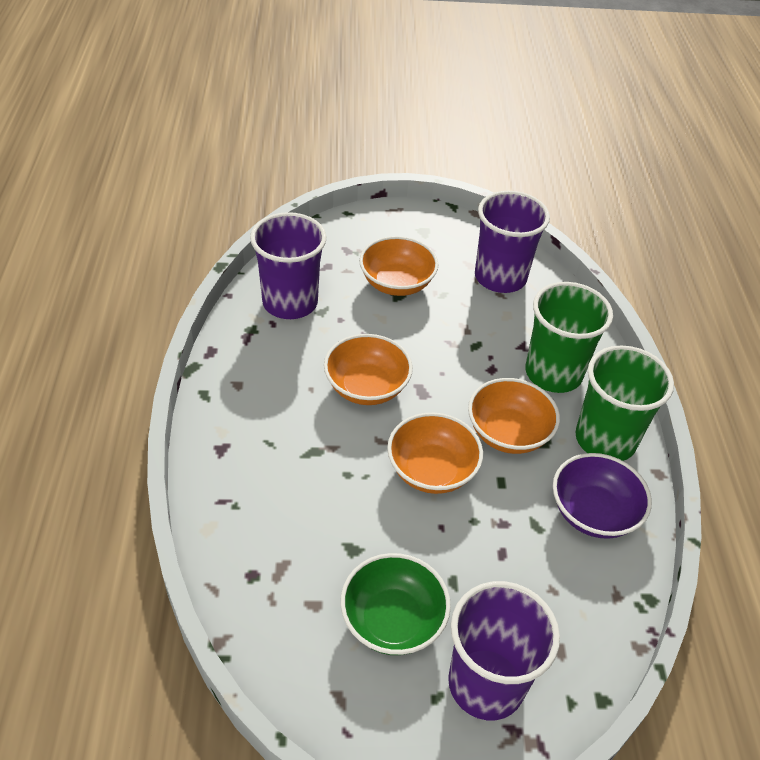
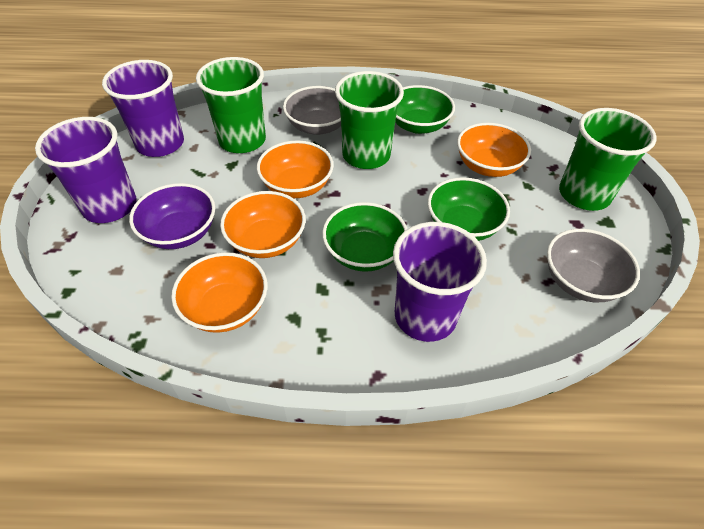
green bowl: 1 -> 3
green cup: 2 -> 3
grey bowl: 0 -> 2

